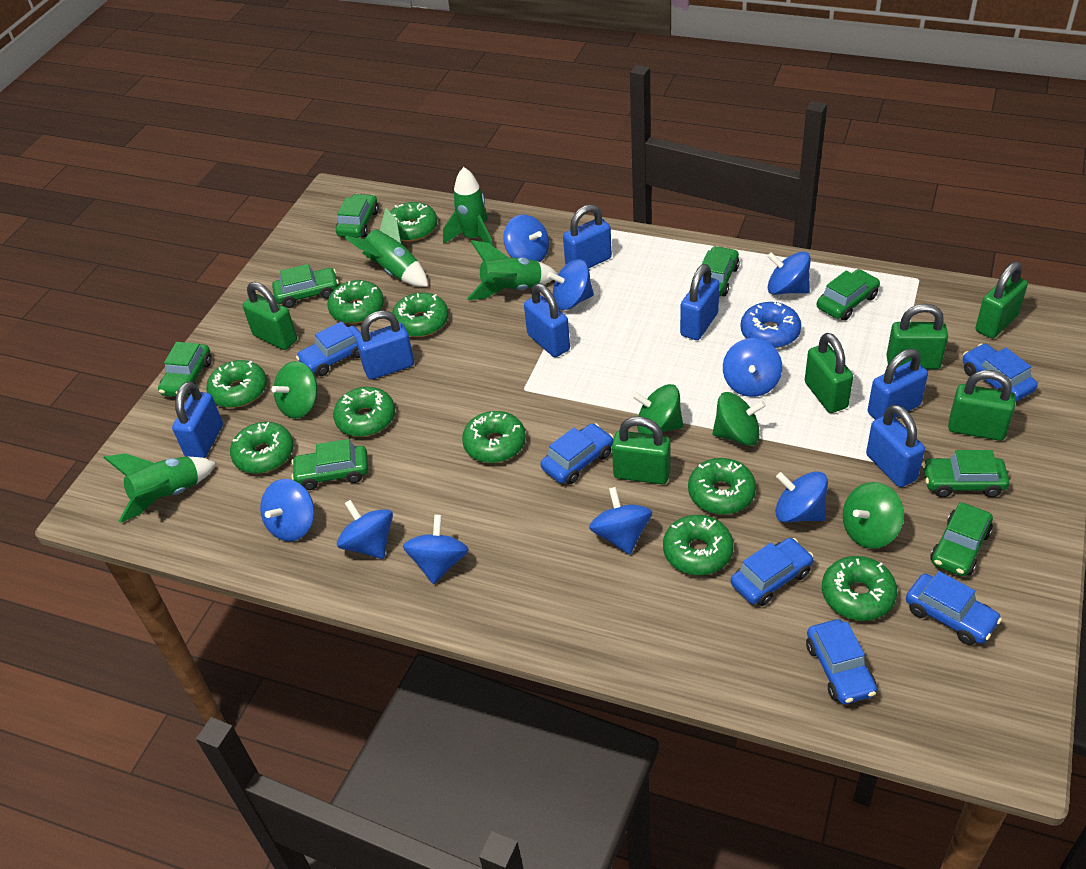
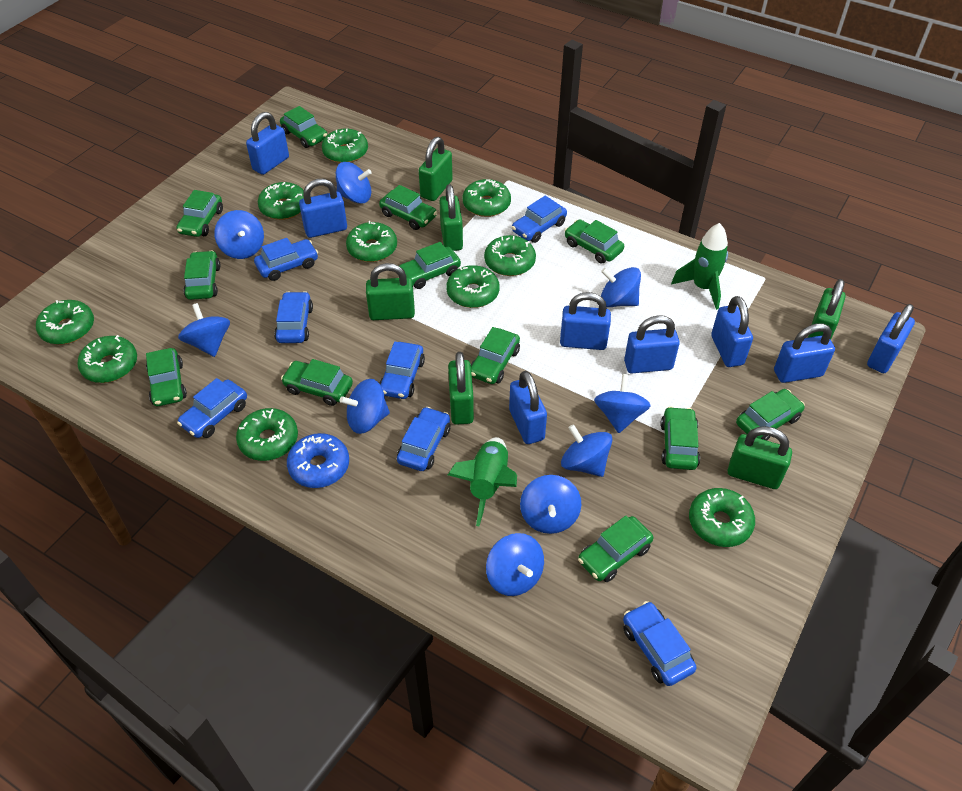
blue car: 6 -> 7
blue padlock: 7 -> 8
green car: 8 -> 12
green rocket: 4 -> 2
green spinning top: 4 -> 0

